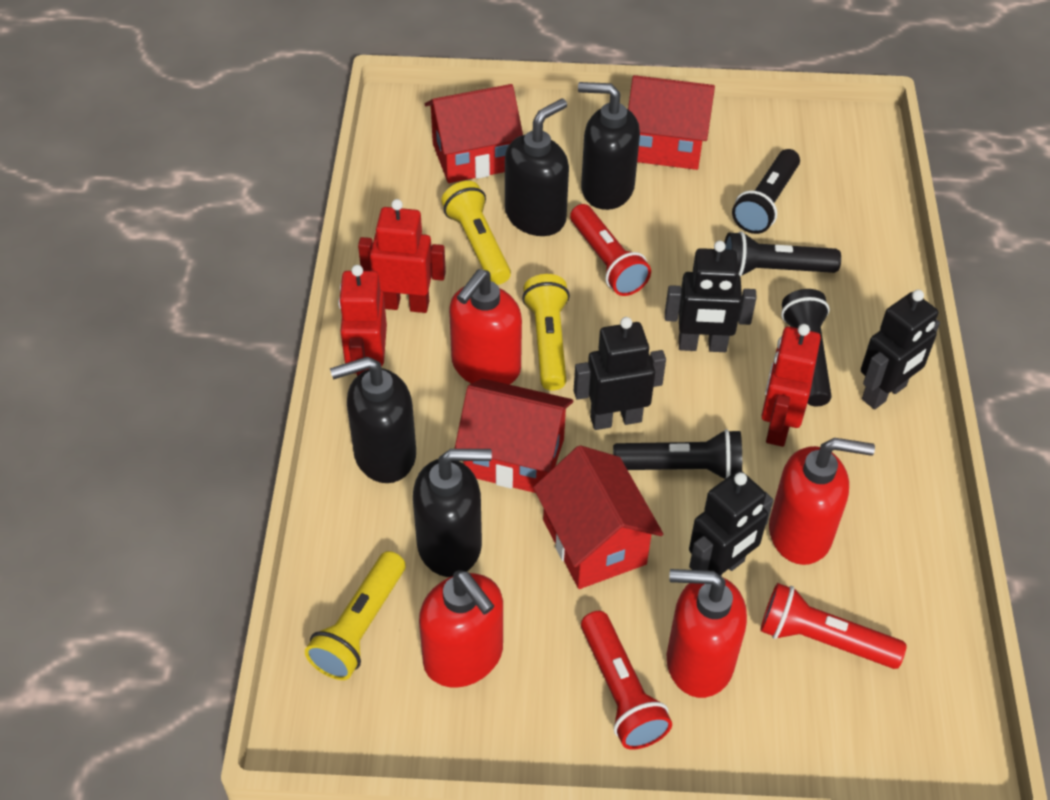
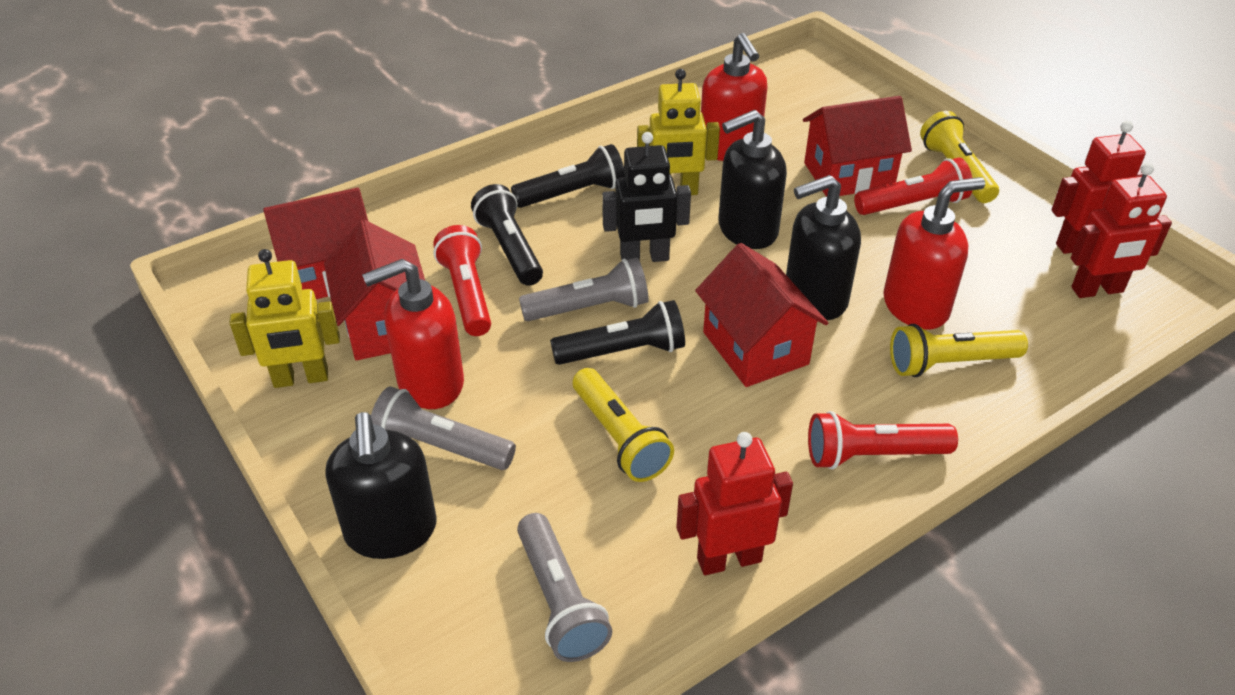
black flashlight: 4 -> 3
black robot: 4 -> 1
black soap dispenser: 4 -> 3
grey flashlight: 0 -> 3
red soap dispenser: 4 -> 3
yellow robot: 0 -> 2

